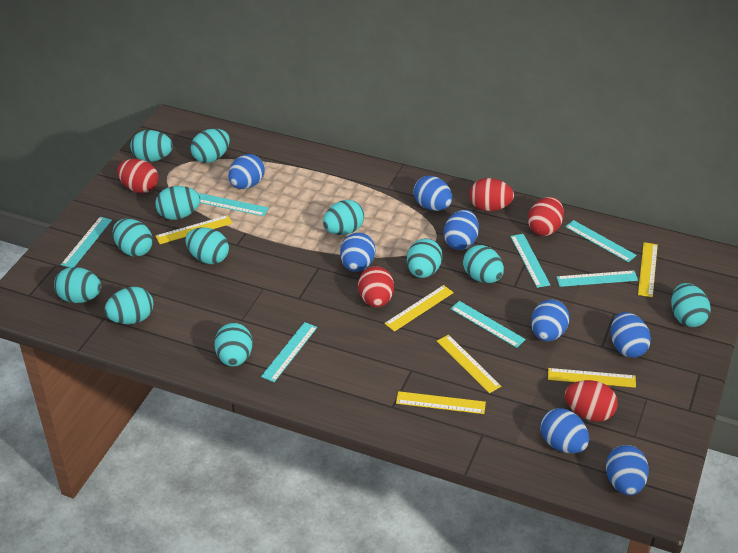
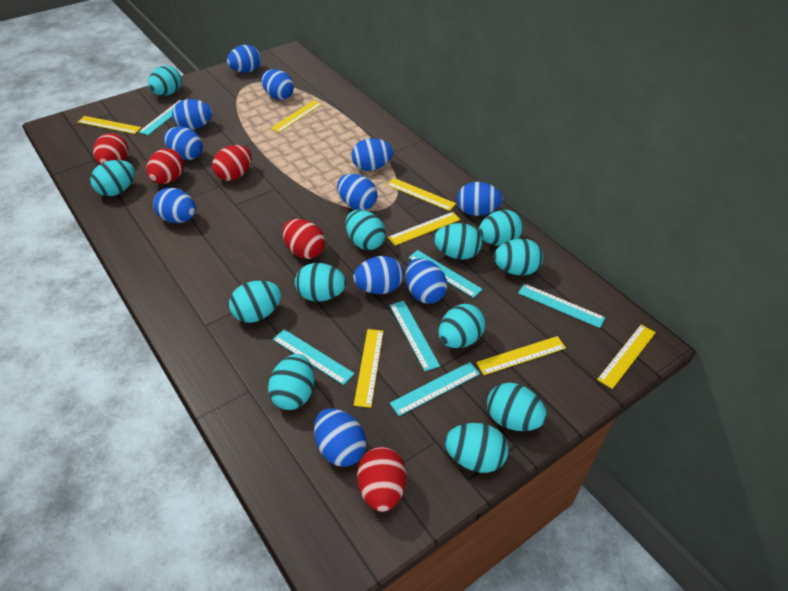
blue egg: 8 -> 11
turquoise ruler: 7 -> 6
yellow ruler: 6 -> 7

